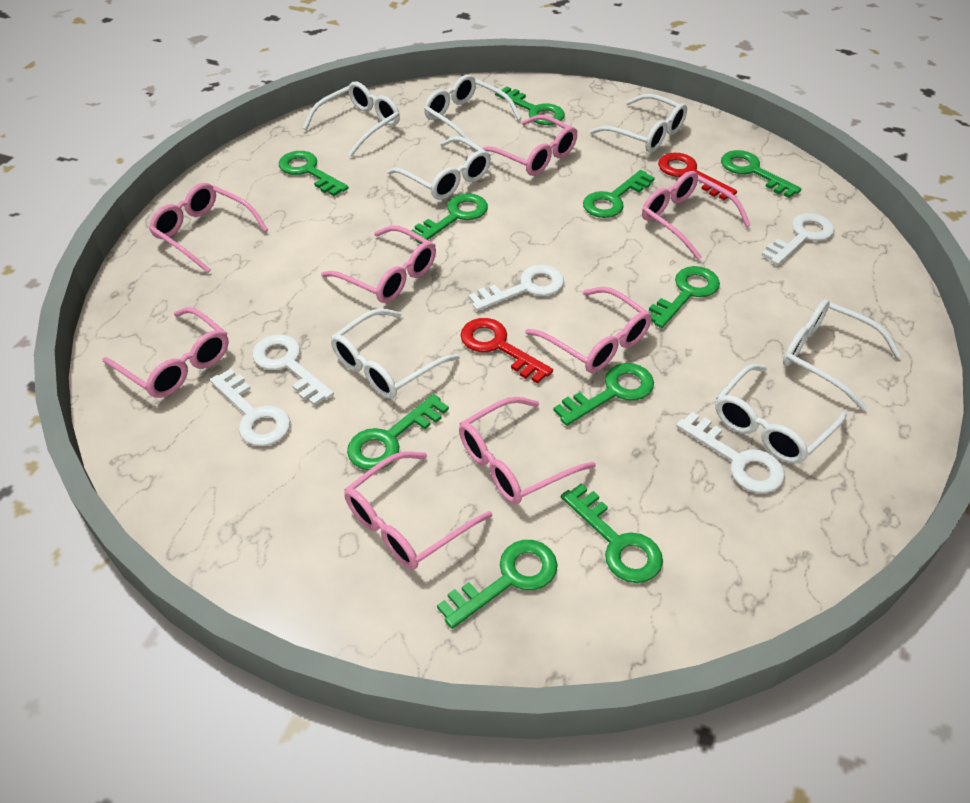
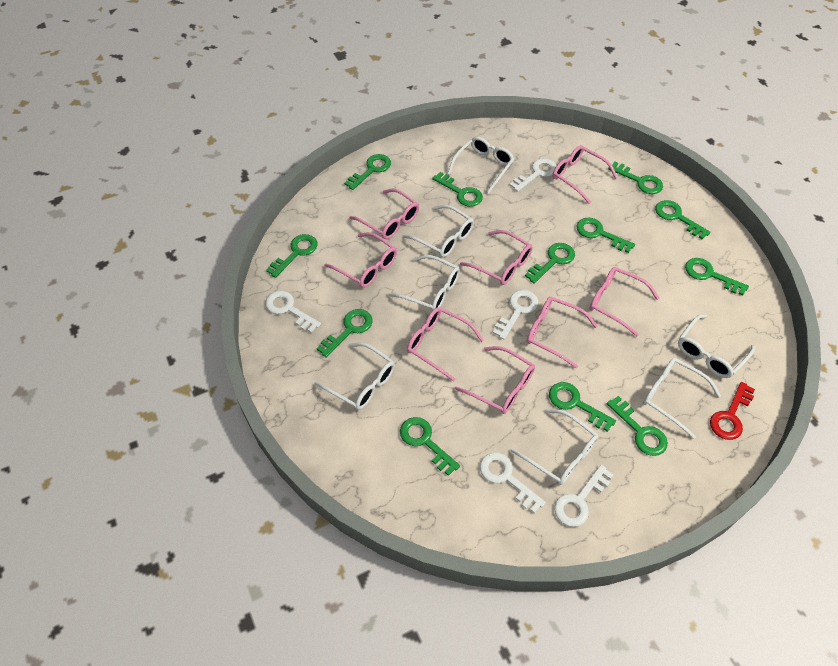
green key: 10 -> 12
red key: 2 -> 1

